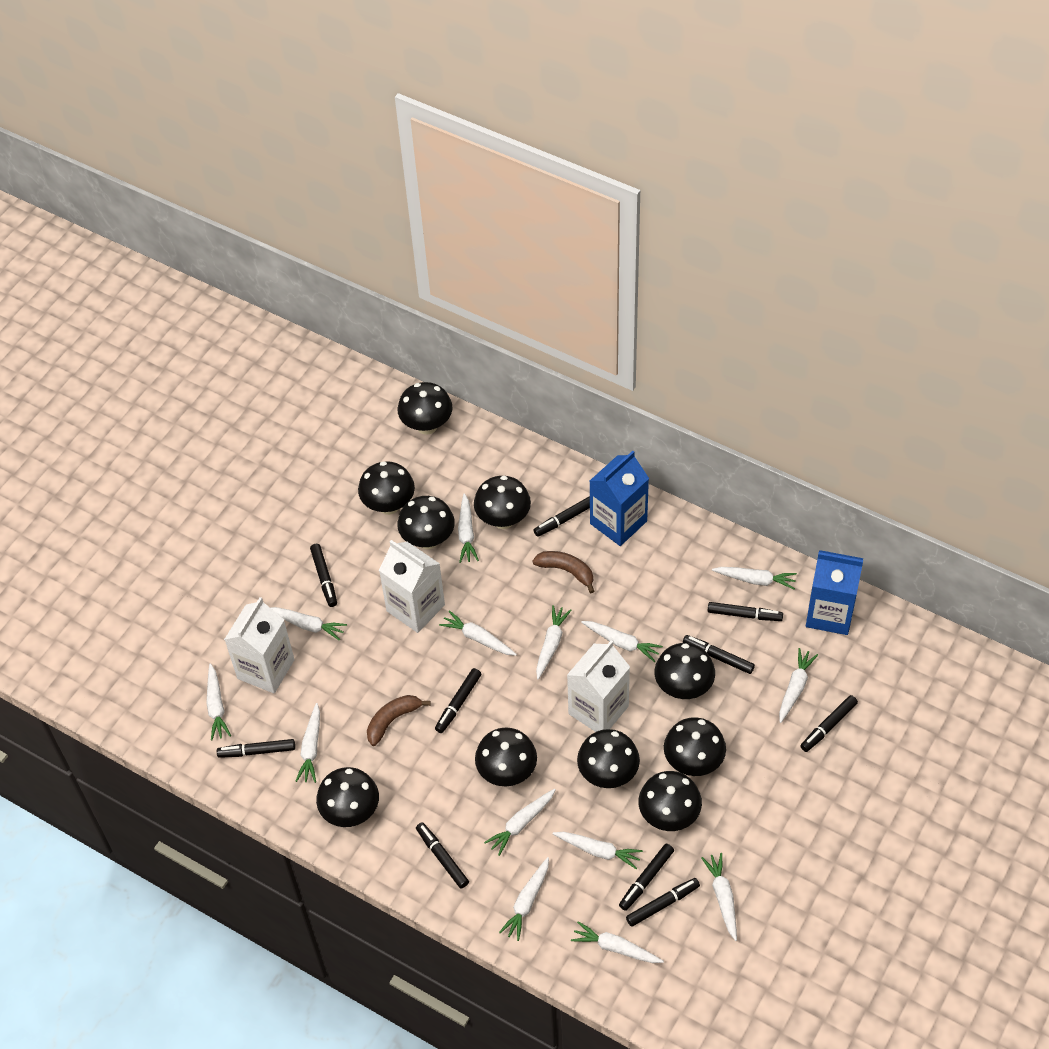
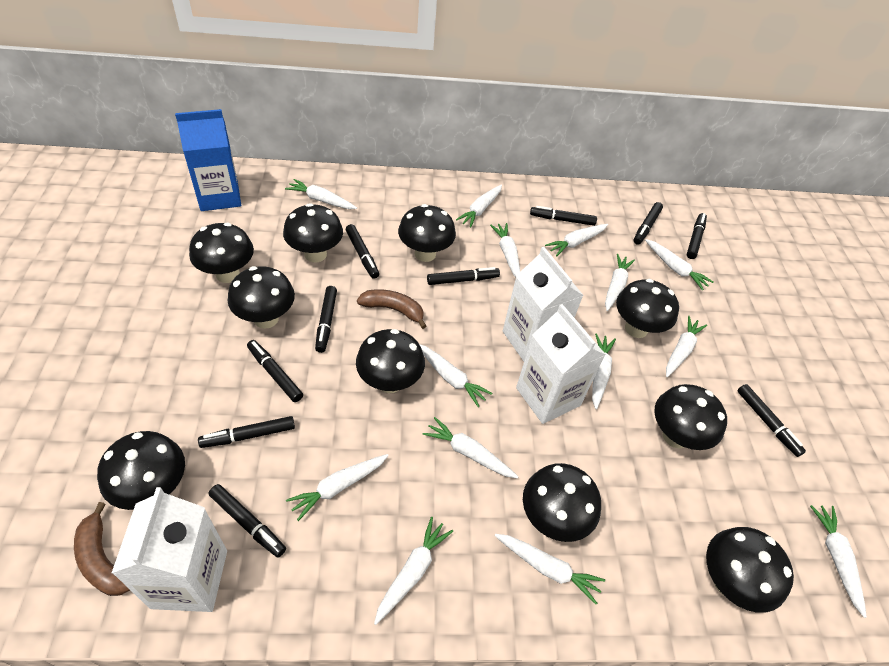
blue carton: 2 -> 1

